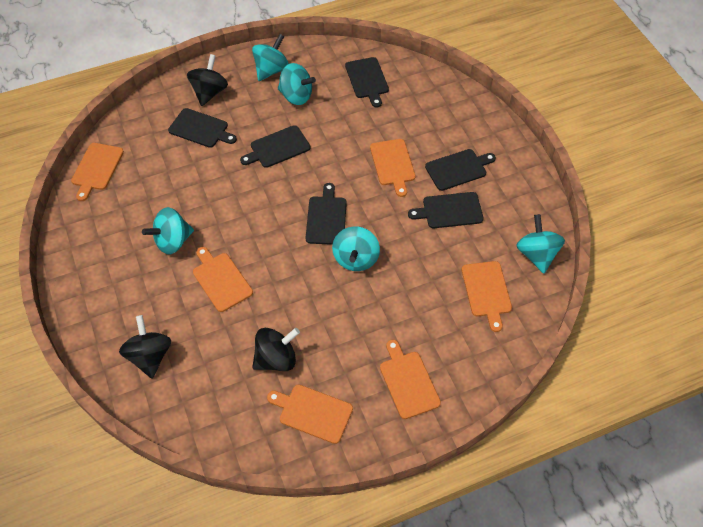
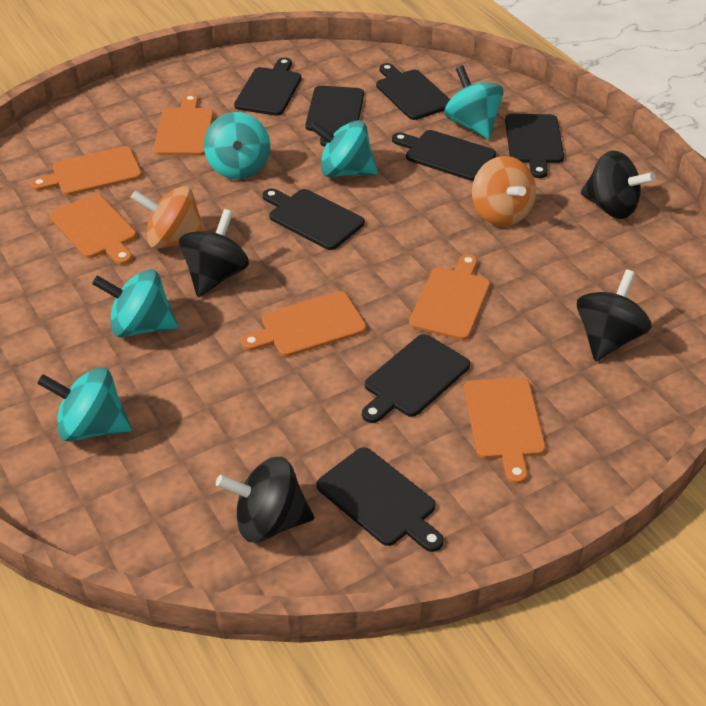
black cutting board: 6 -> 8
black spinning top: 3 -> 4
orange spinning top: 0 -> 2

